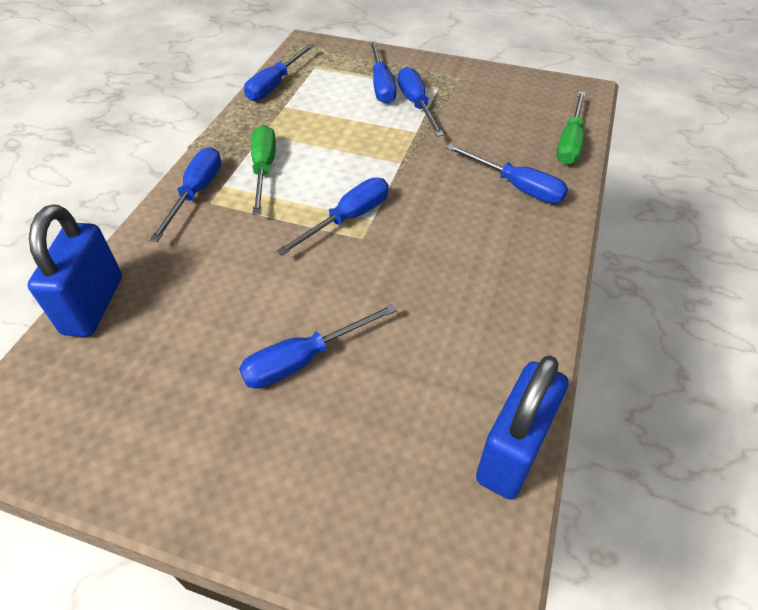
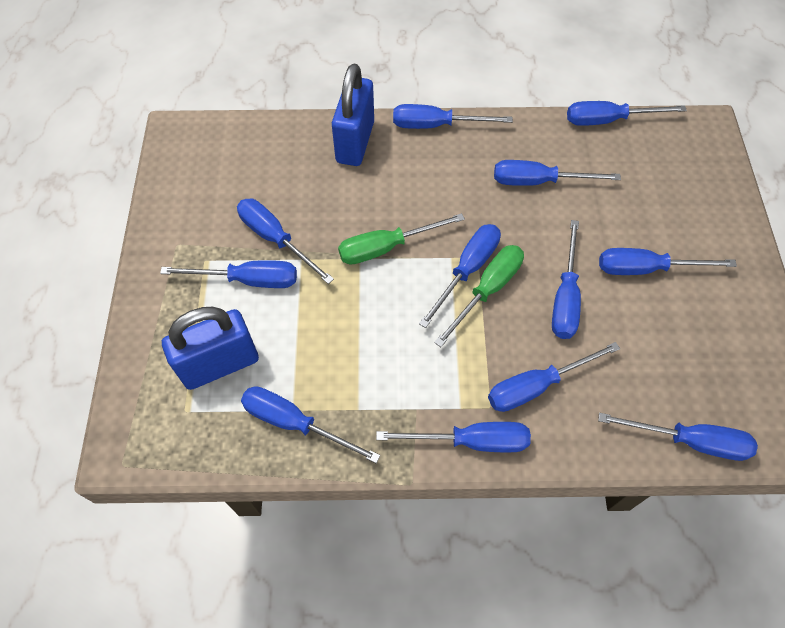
blue screwdriver: 7 -> 12

